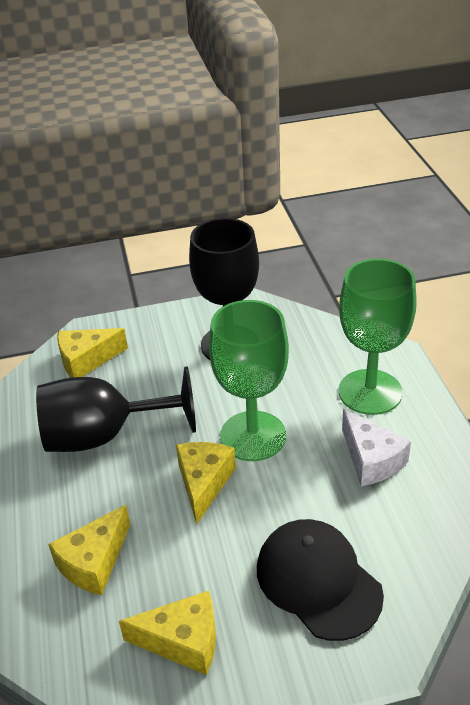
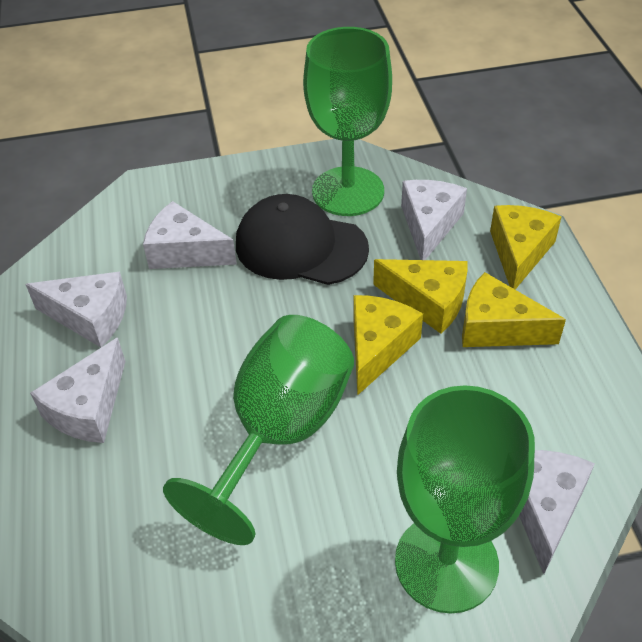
black goblet: 2 -> 0
green goblet: 2 -> 3
white cheese: 1 -> 5

